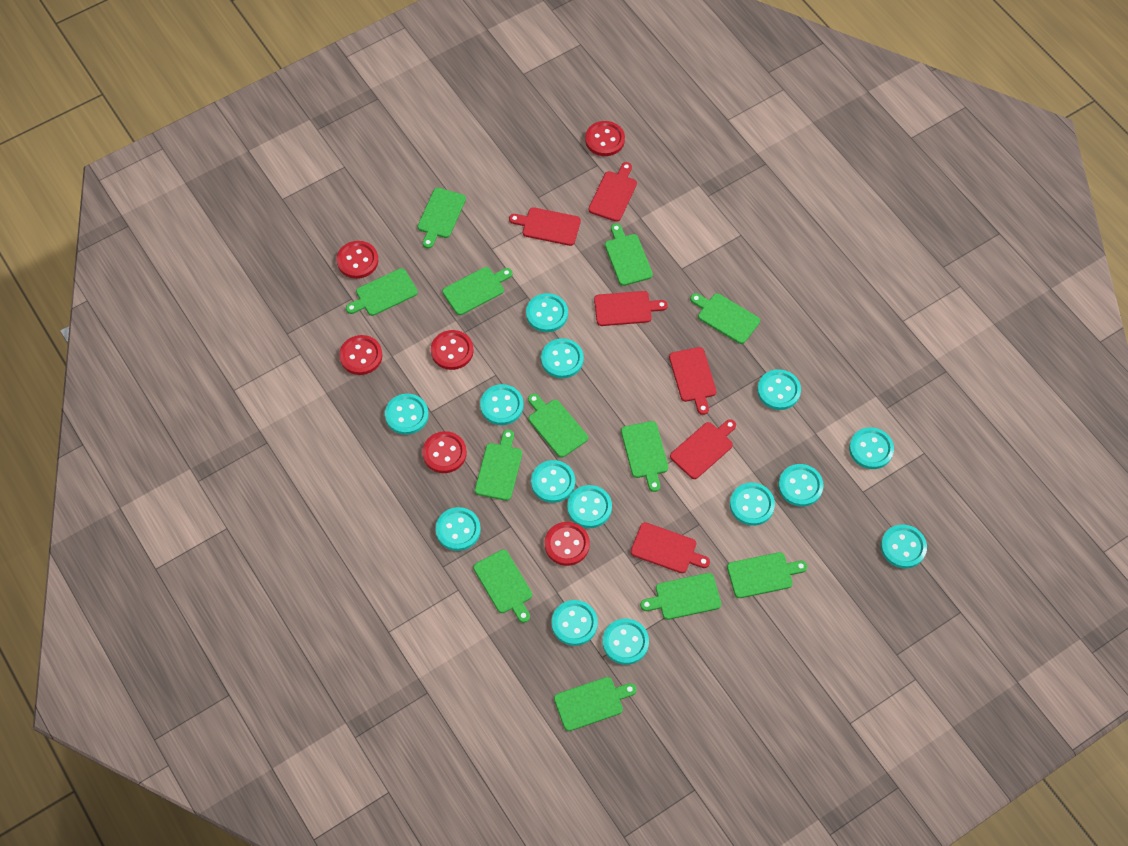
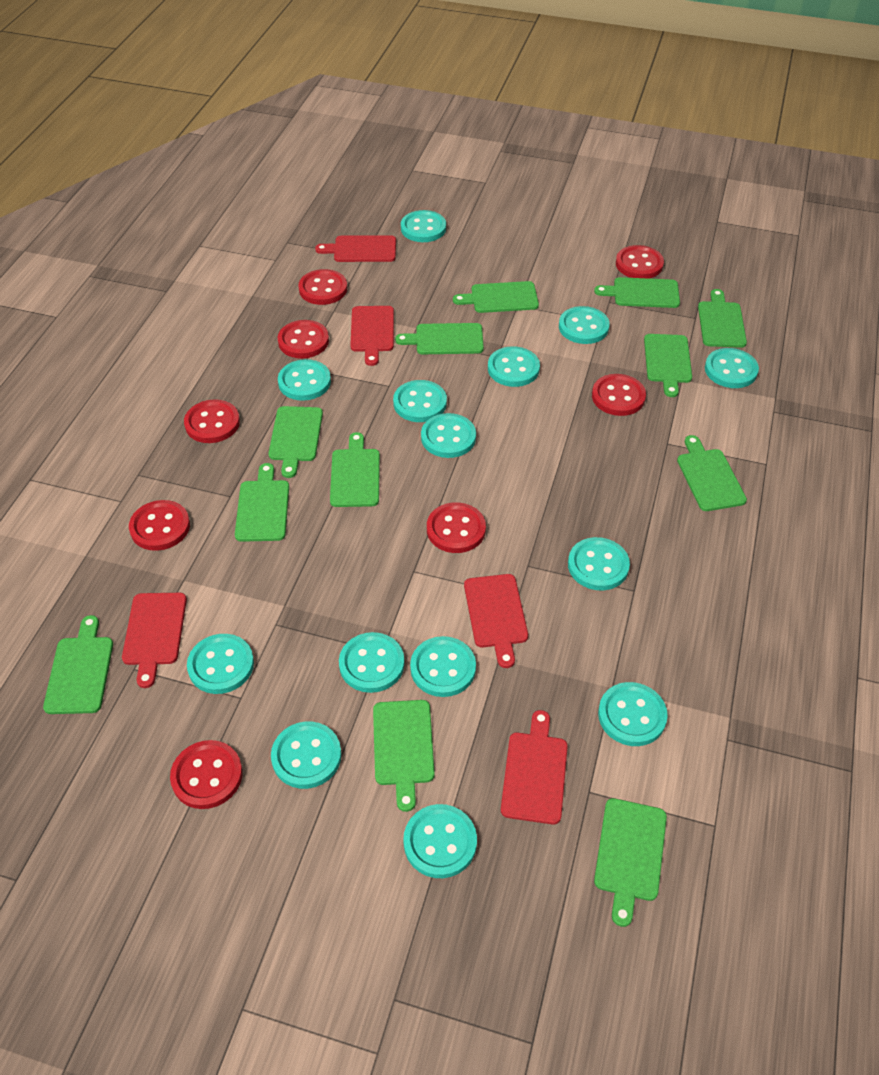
red button: 6 -> 8
red cutting board: 6 -> 5

